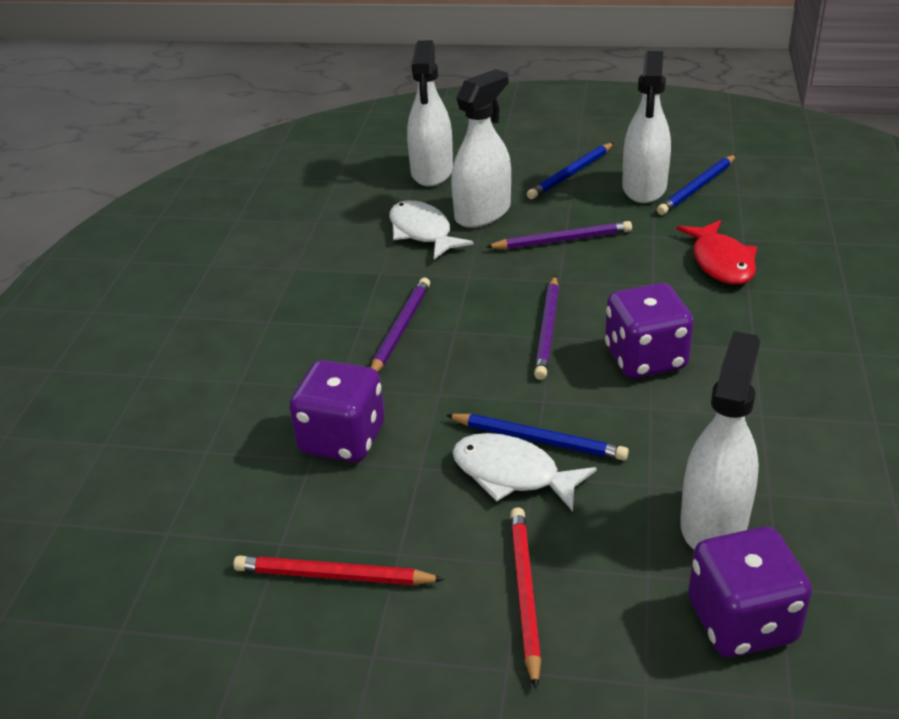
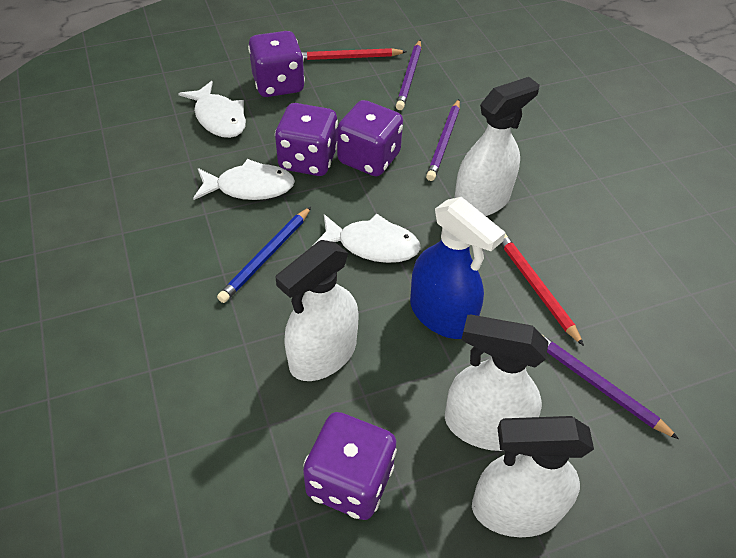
blue pencil: 3 -> 1
blue spray bottle: 0 -> 1
purple dice: 3 -> 4
red fish: 1 -> 0
white fish: 2 -> 3

